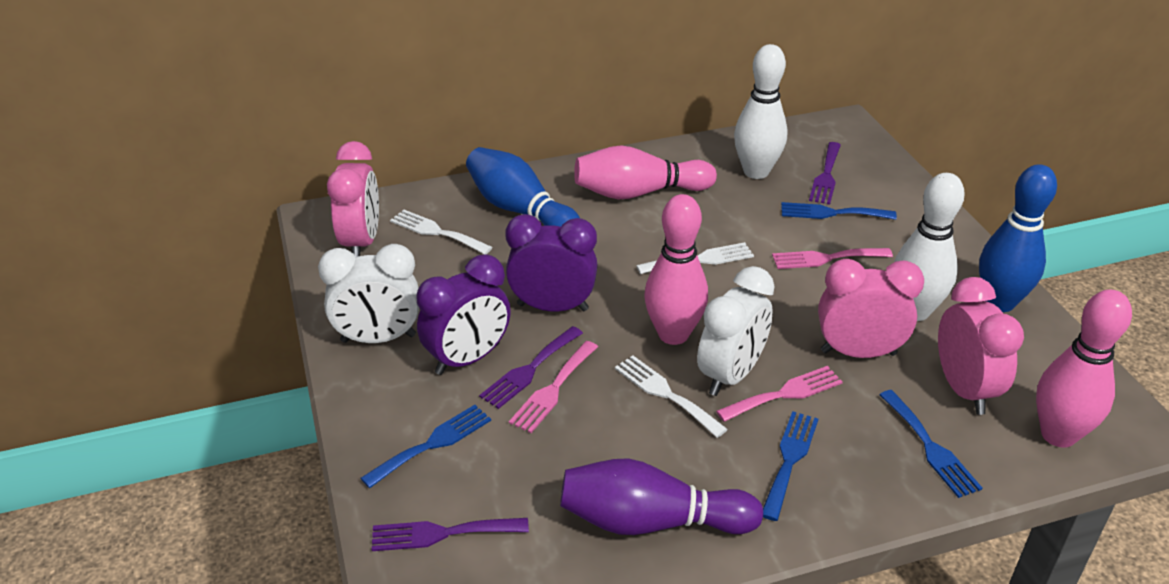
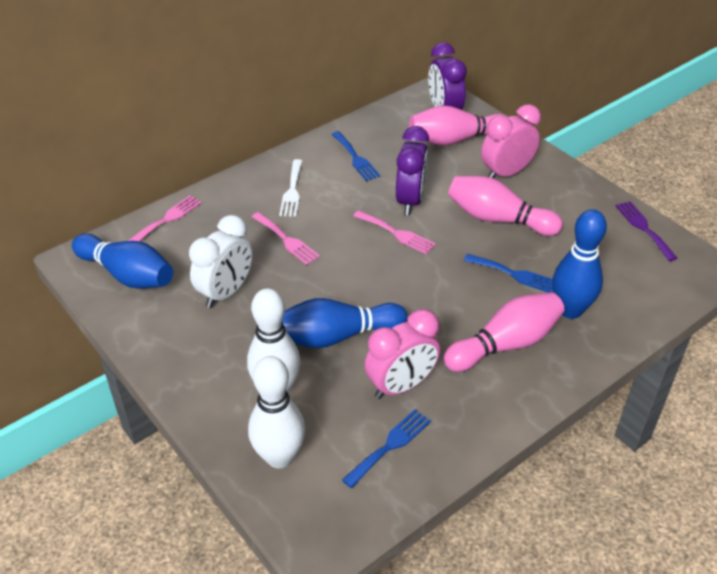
blue bowling pin: 2 -> 3
blue fork: 4 -> 3
pink clock: 3 -> 2
purple bowling pin: 1 -> 0
purple fork: 3 -> 1
white clock: 2 -> 1
white fork: 3 -> 1

